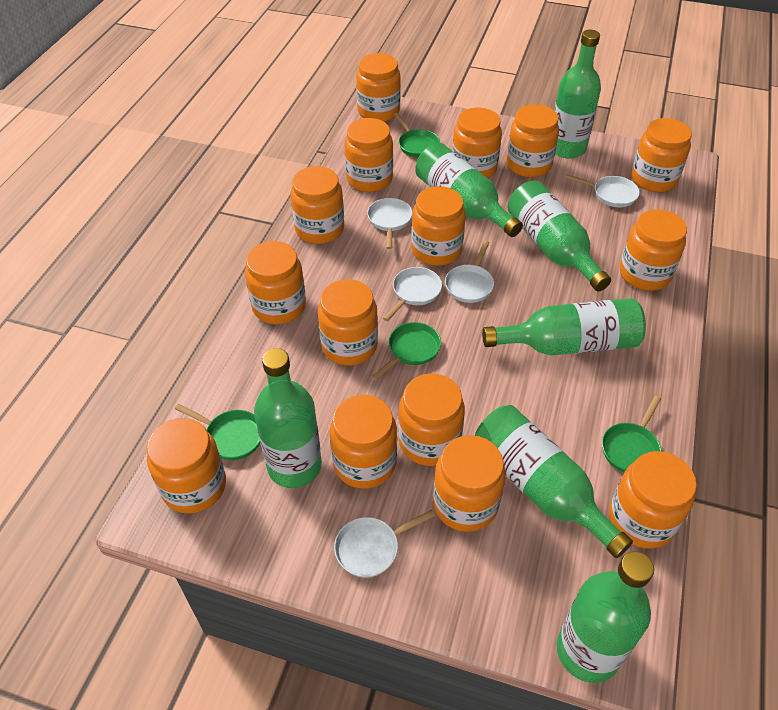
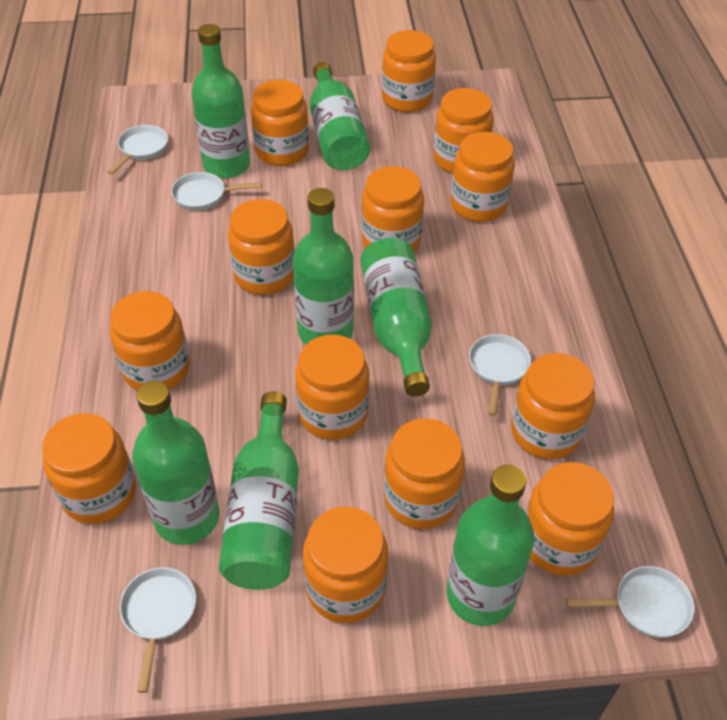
green pan: 4 -> 0
orange jar: 15 -> 13

